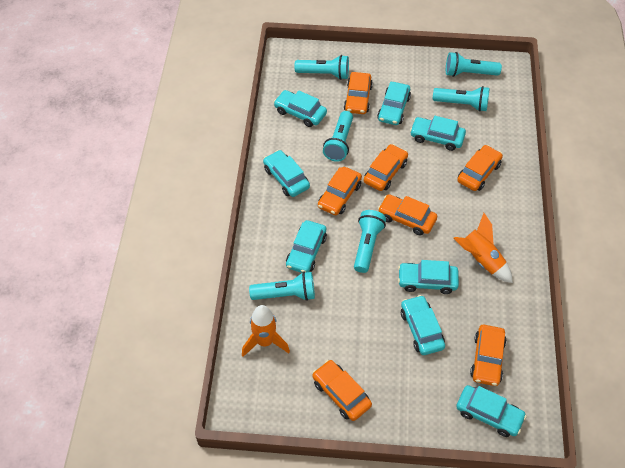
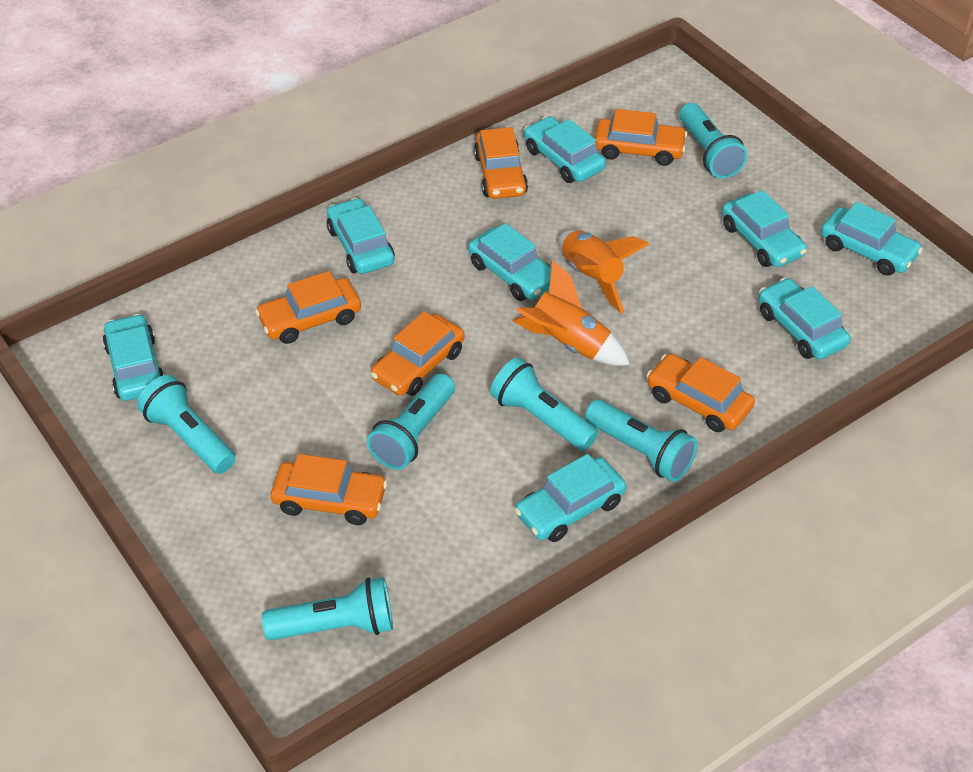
orange car: 7 -> 6

